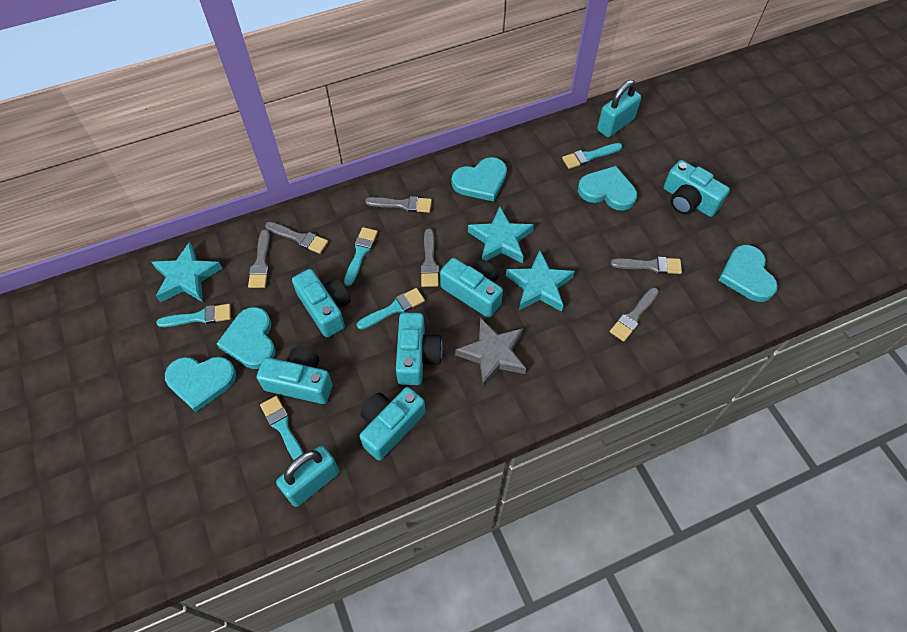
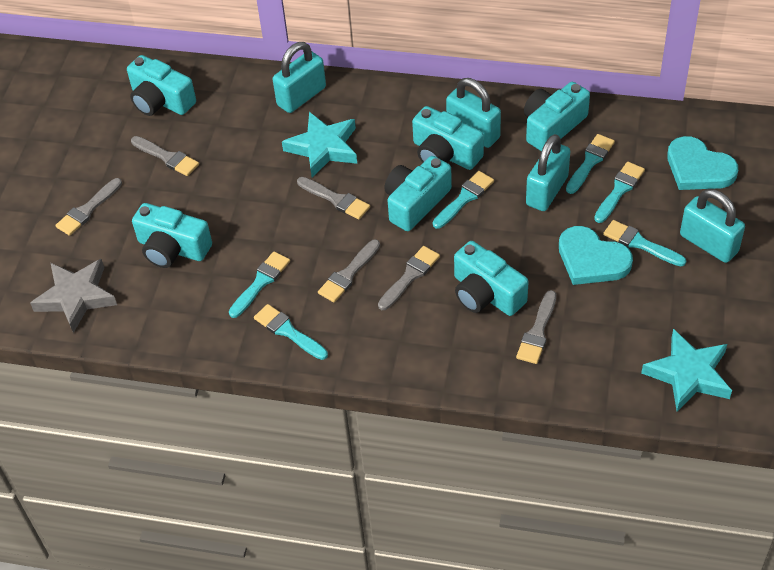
turquoise brush: 5 -> 6
turquoise heart: 5 -> 2
turquoise padlock: 2 -> 4
turquoise star: 3 -> 2

